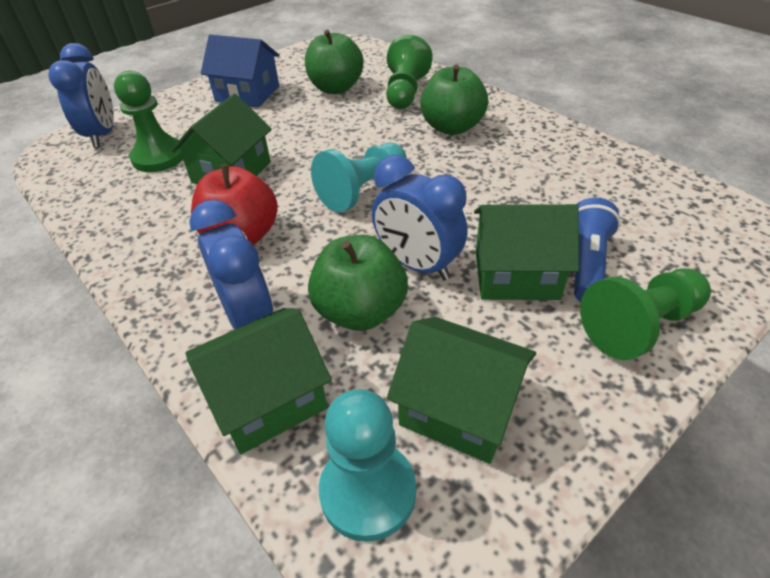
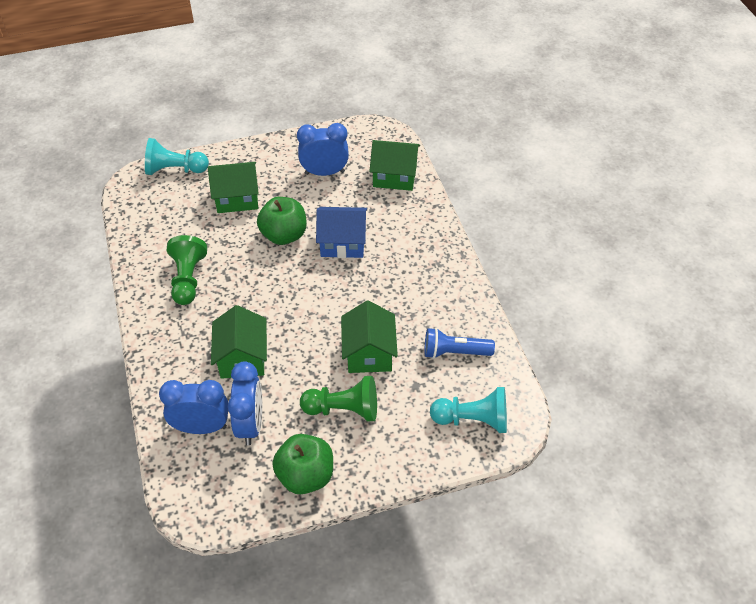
green apple: 3 -> 2
green pawn: 3 -> 2
red apple: 1 -> 0

